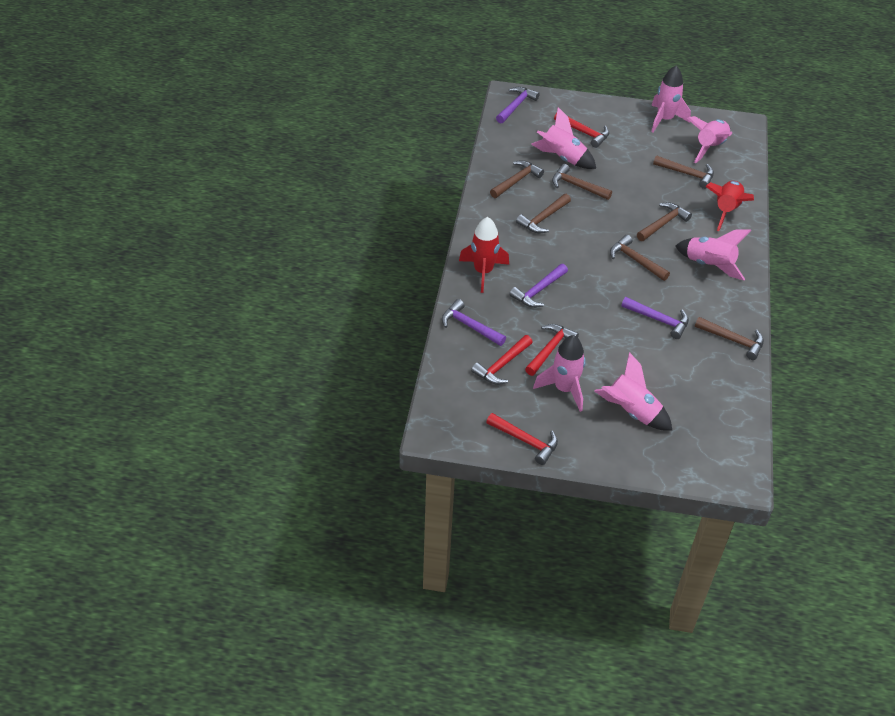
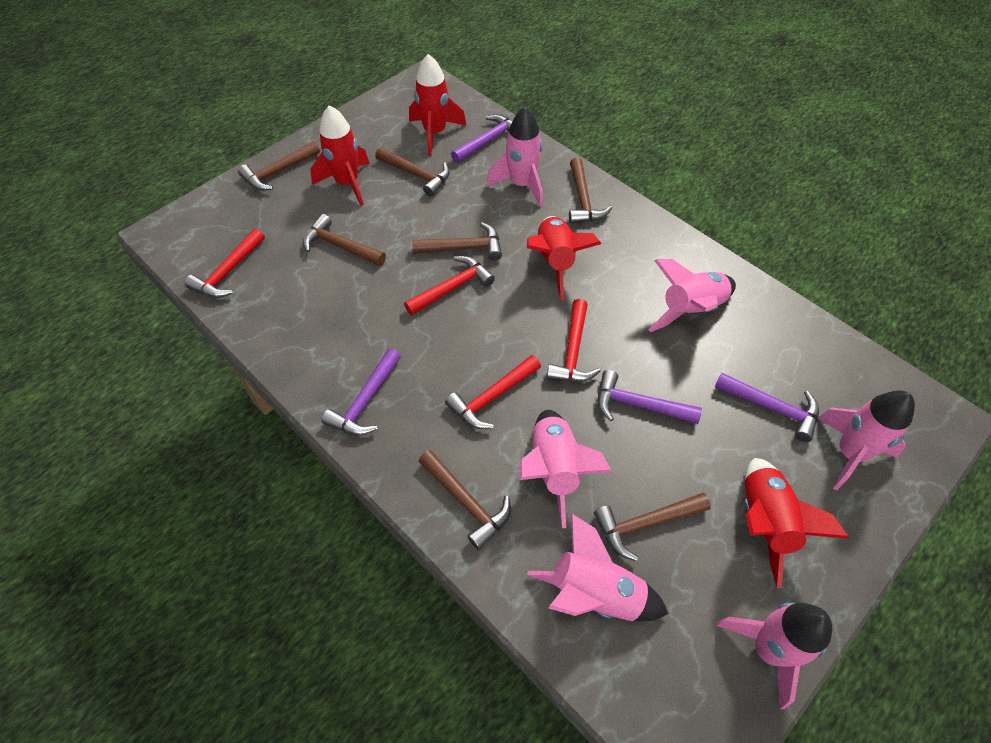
red rocket: 2 -> 4

